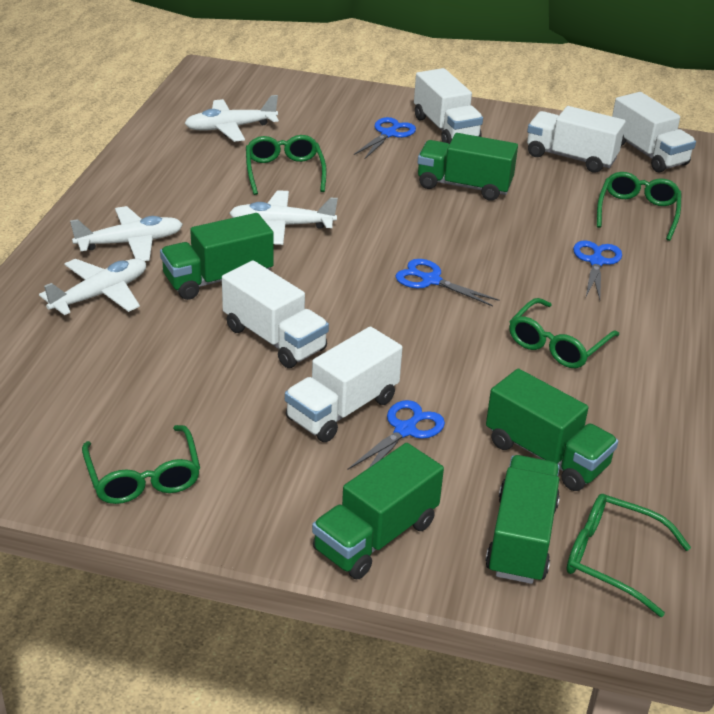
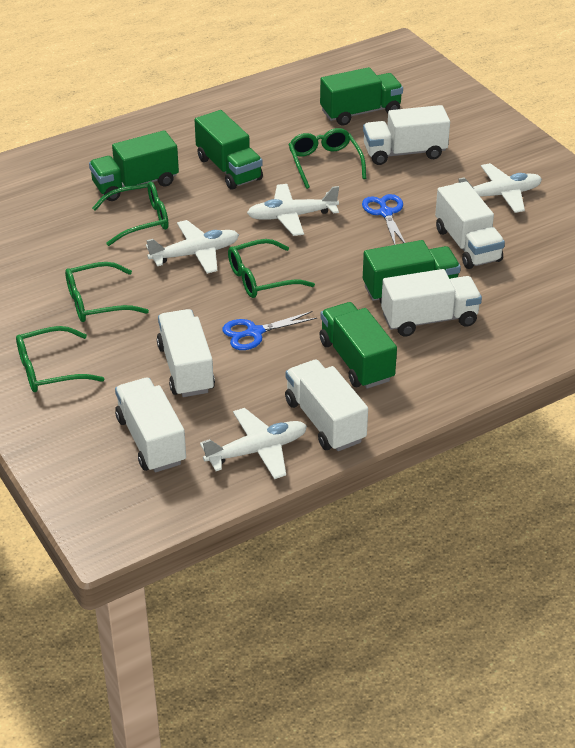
blue scissors: 4 -> 2
white truck: 5 -> 6

